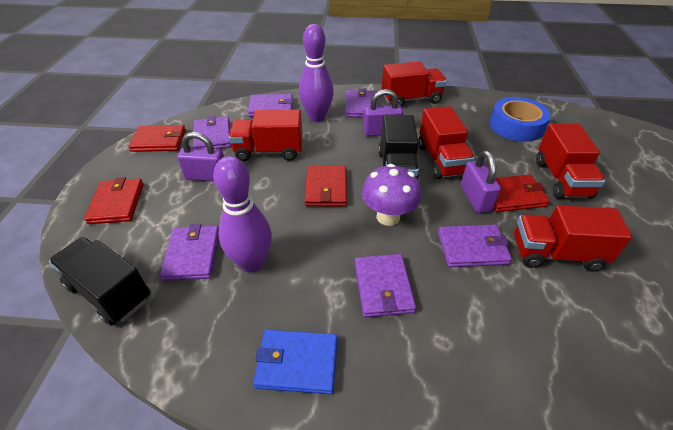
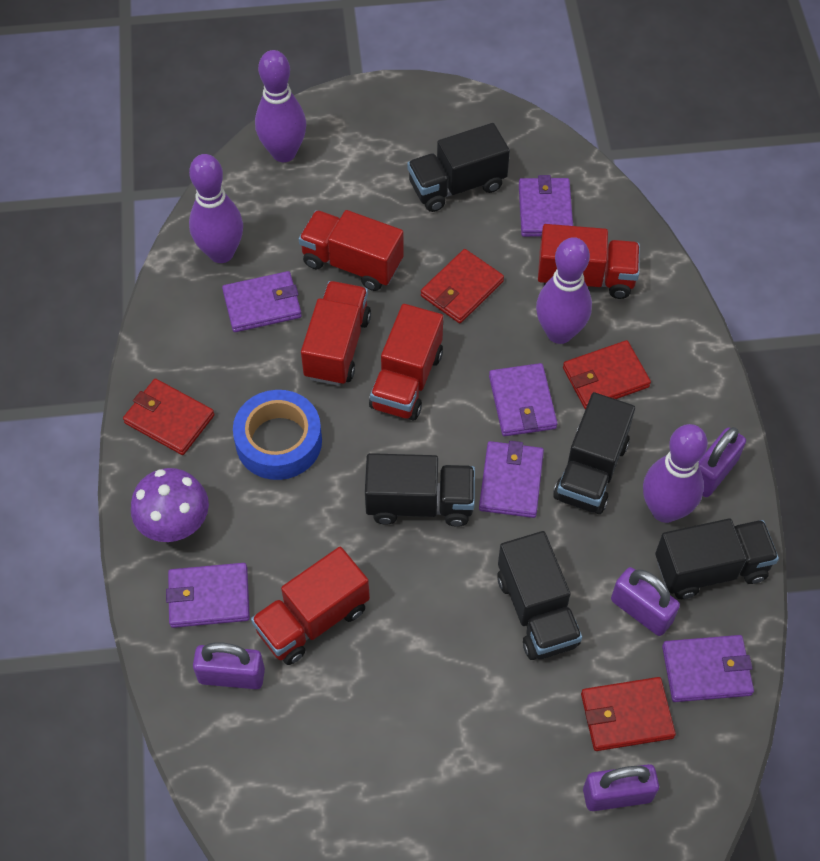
black truck: 2 -> 5
blue wallet: 1 -> 0
purple bowling pin: 2 -> 4
purple padlock: 3 -> 4

